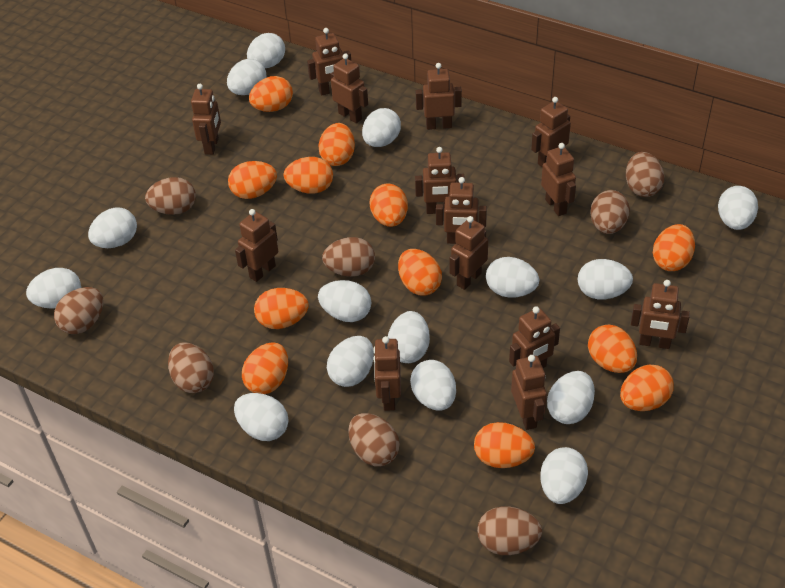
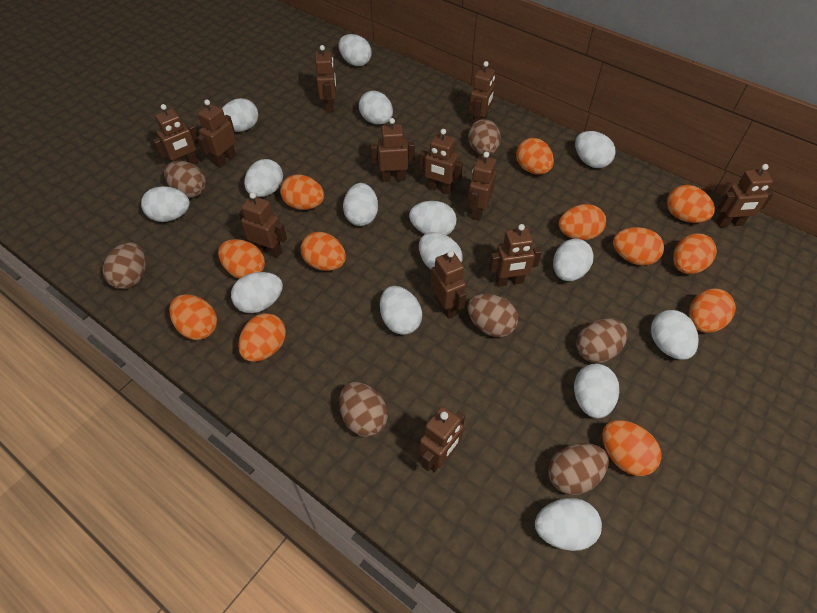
brown egg: 8 -> 7
brown robot: 14 -> 12

